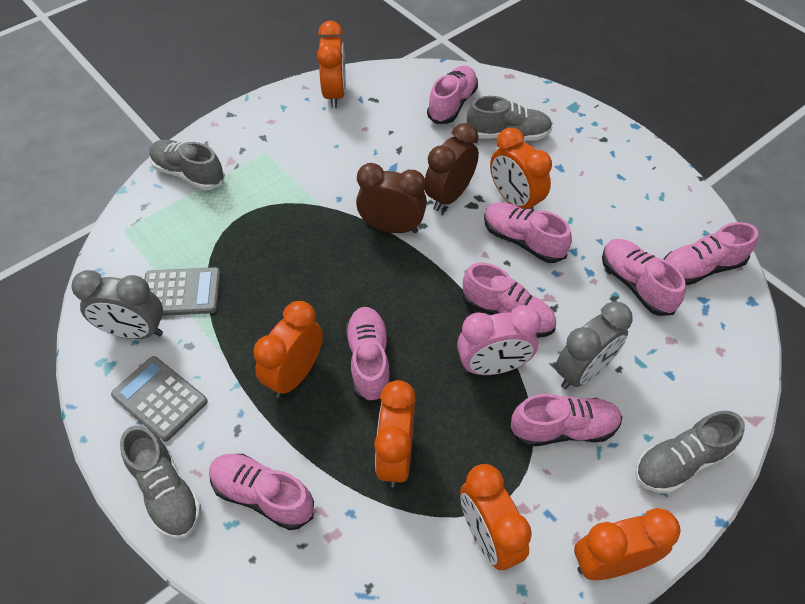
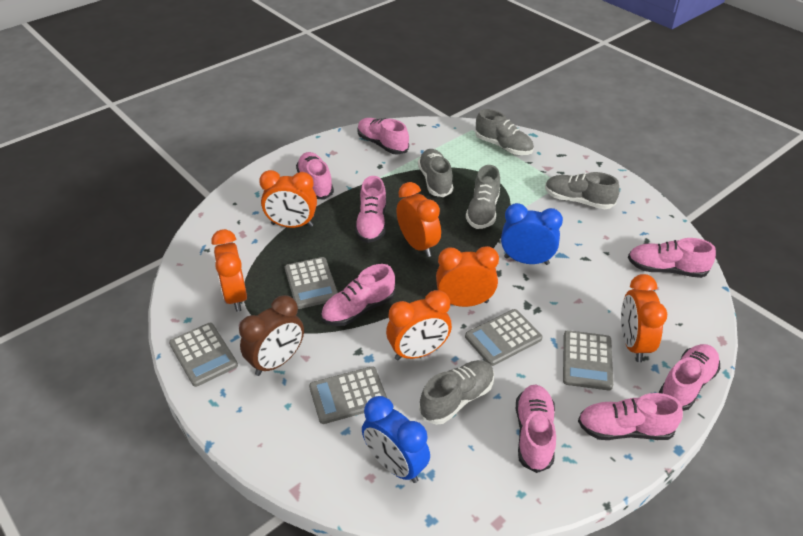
blue clock: 0 -> 2
brown clock: 2 -> 1
grey calculator: 2 -> 5
grey clock: 2 -> 0
grey shoe: 4 -> 5
pink clock: 1 -> 0

